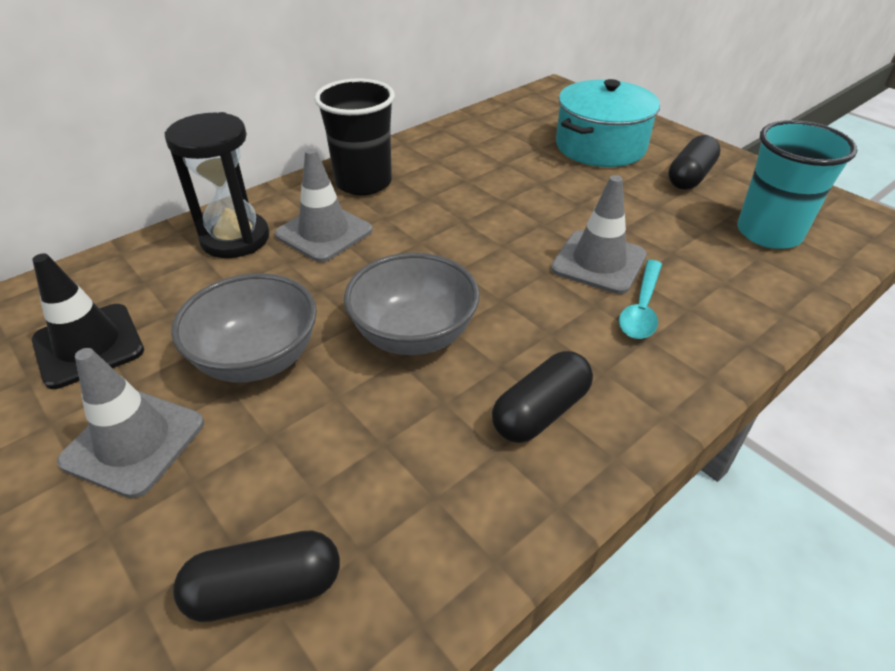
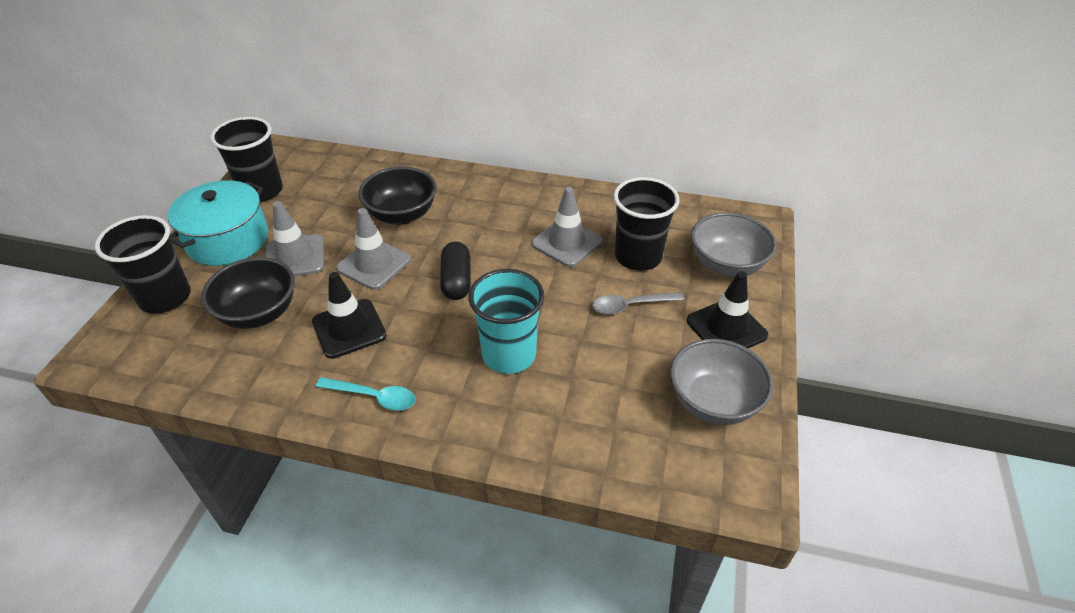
black bowl: 0 -> 2
black capsule: 3 -> 1
black cup: 1 -> 3
black hourglass: 1 -> 0
black traffic cone: 1 -> 2
grey spoon: 0 -> 1

